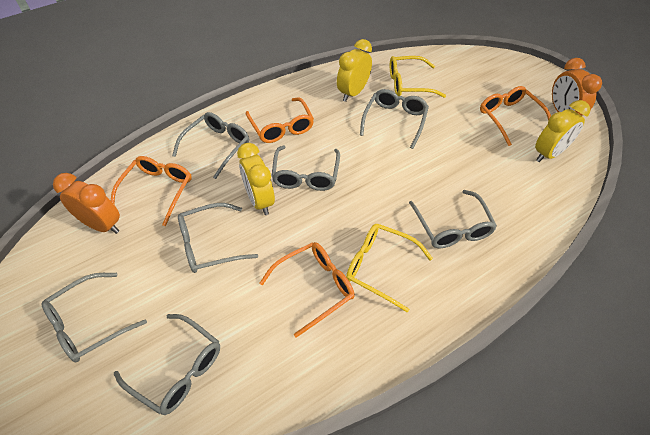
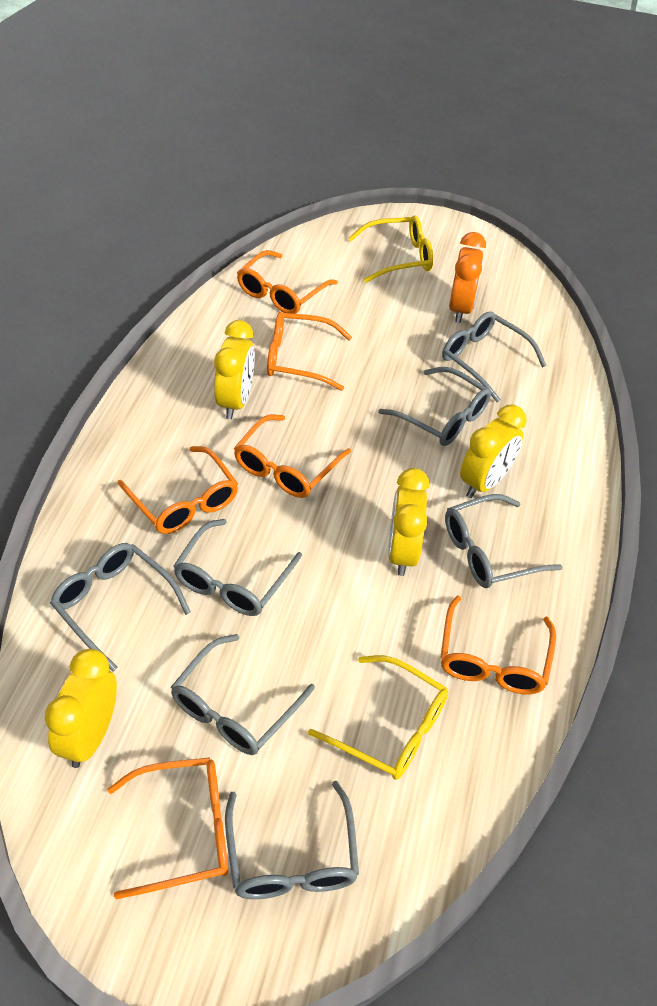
orange clock: 2 -> 1
orange glasses: 4 -> 6
yellow clock: 3 -> 4

